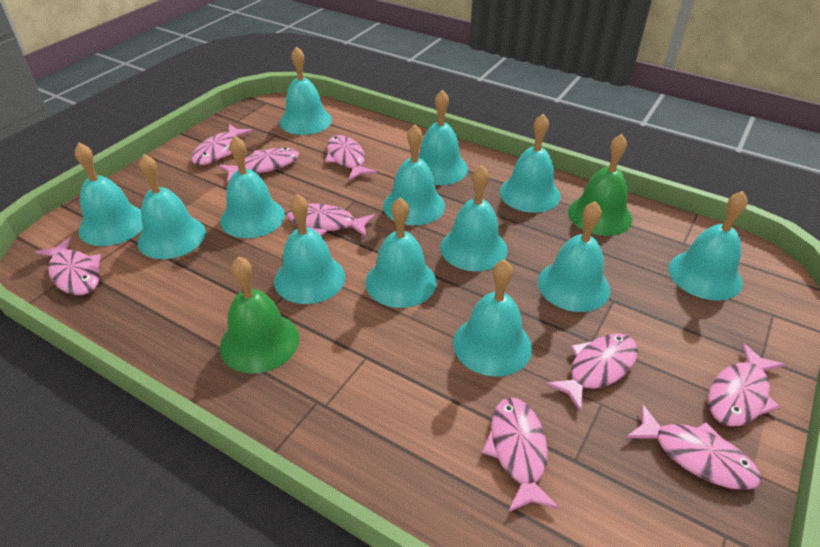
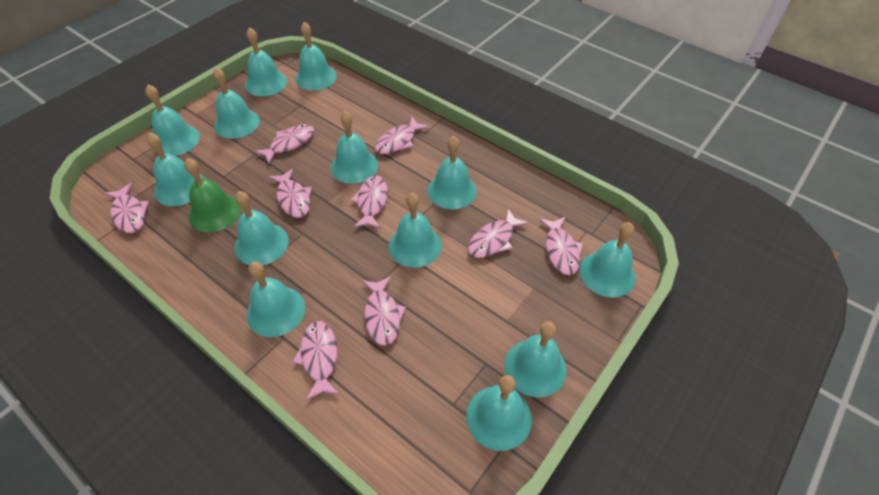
green bell: 2 -> 1

